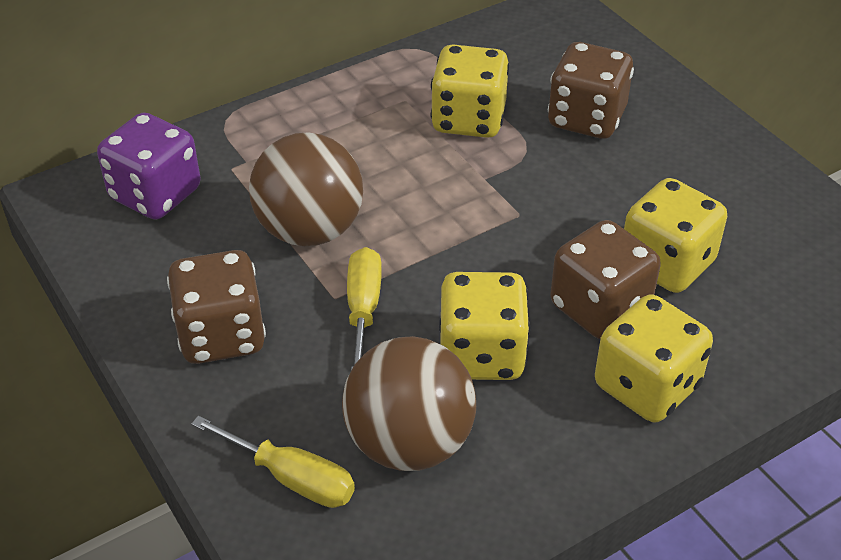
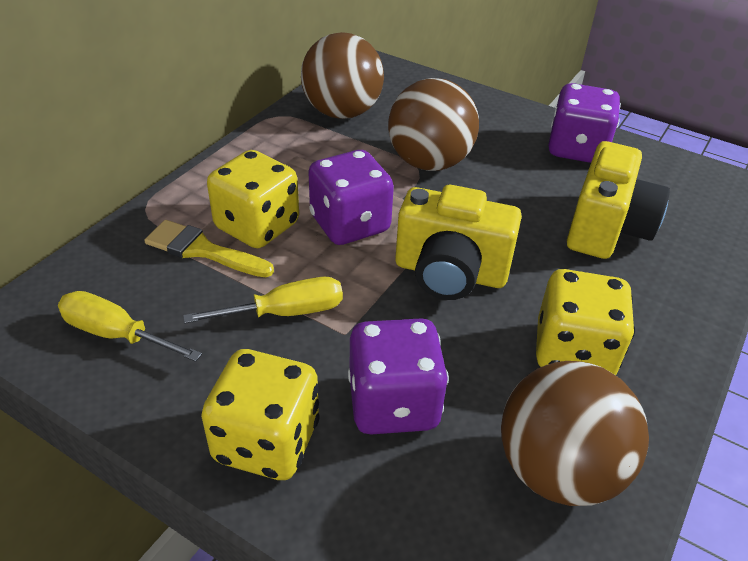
brown ball: 2 -> 3
brown dice: 3 -> 0
purple dice: 1 -> 3
yellow brush: 0 -> 1
yellow camera: 0 -> 2
yellow dice: 4 -> 3

